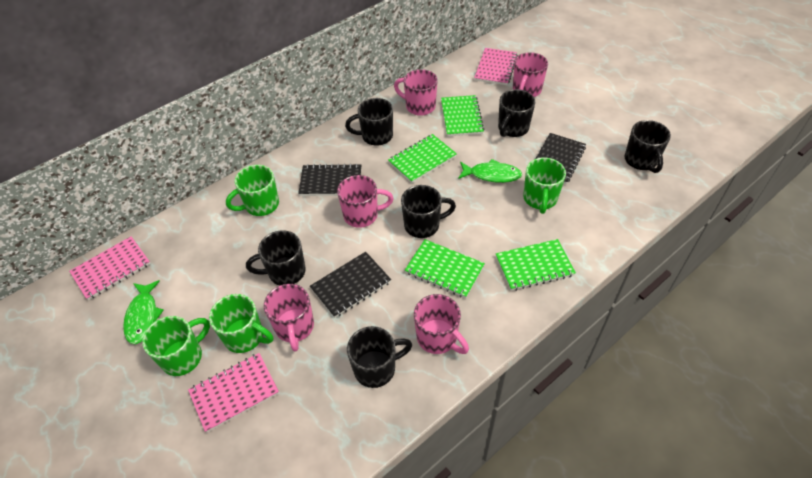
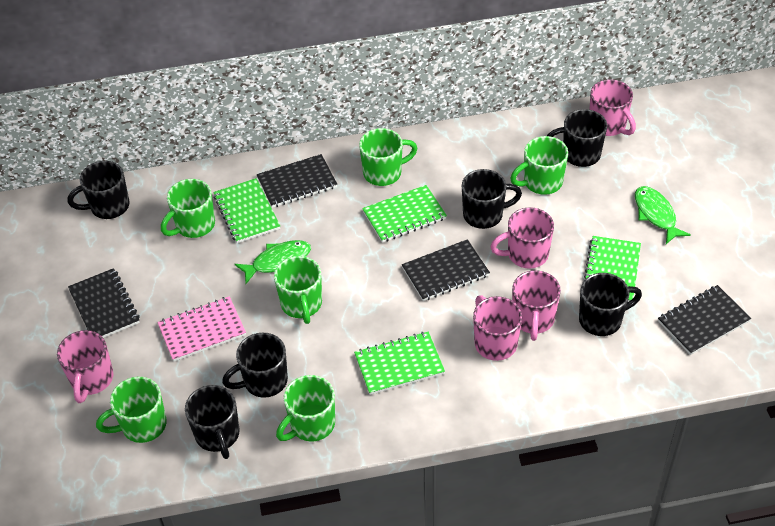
black notebook: 3 -> 4
green mug: 4 -> 6
pink notebook: 3 -> 1

